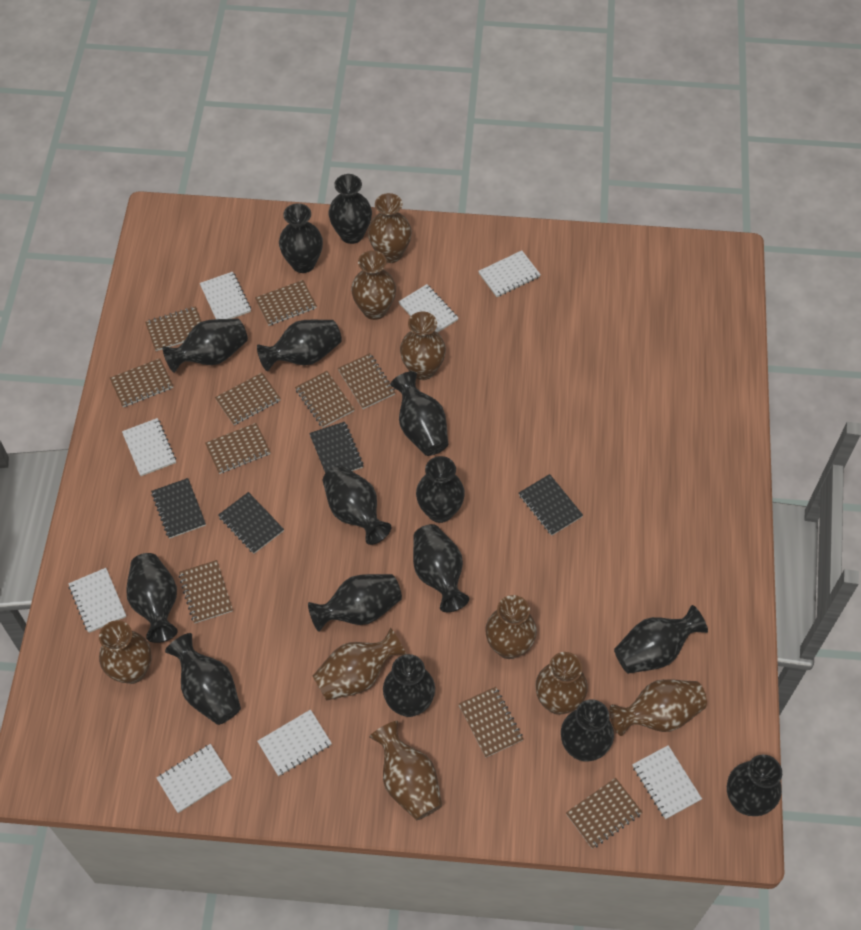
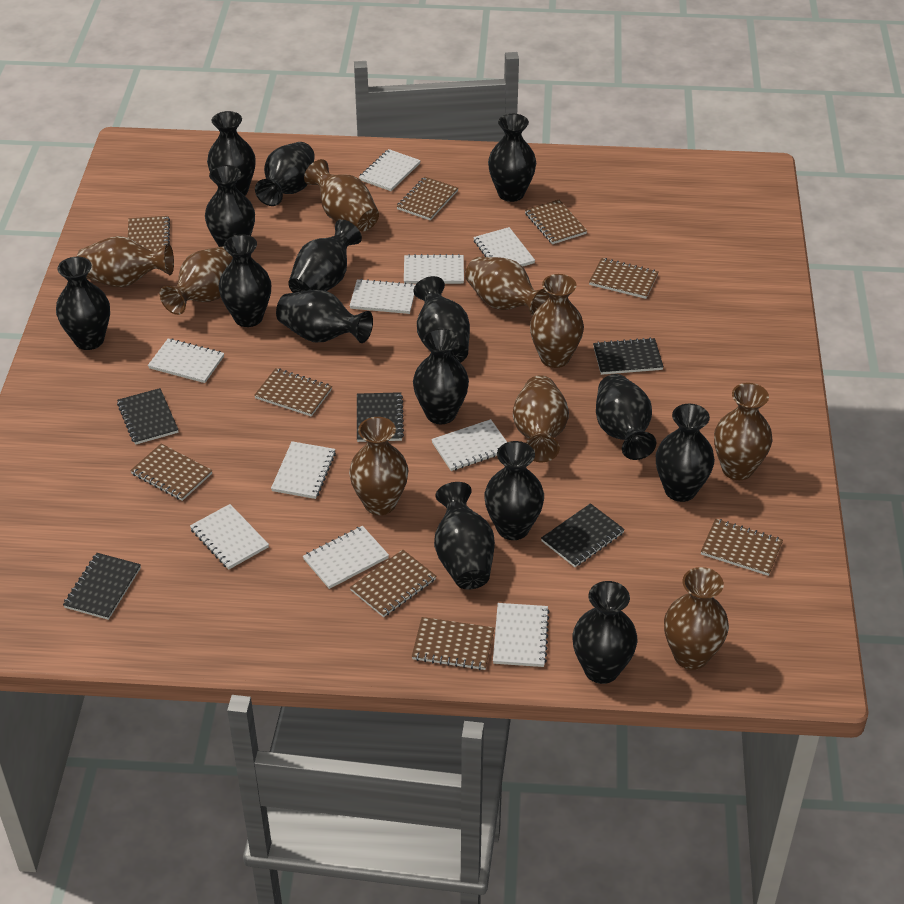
black notebook: 4 -> 5
brown notebook: 10 -> 9
white notebook: 8 -> 10

